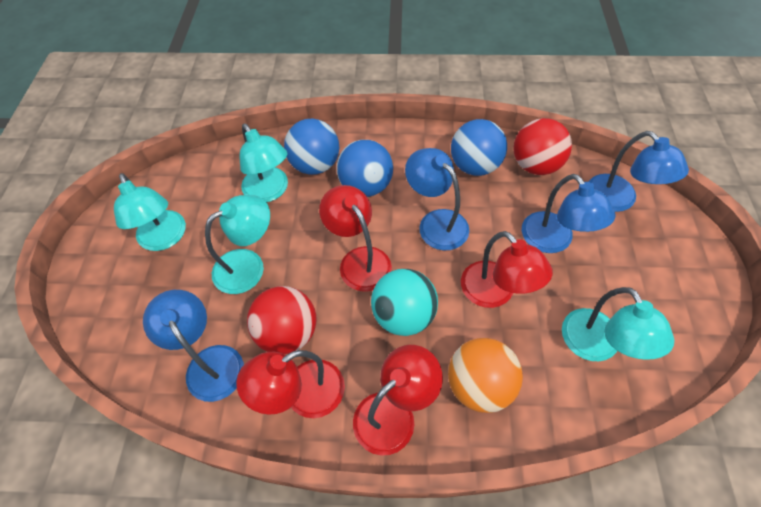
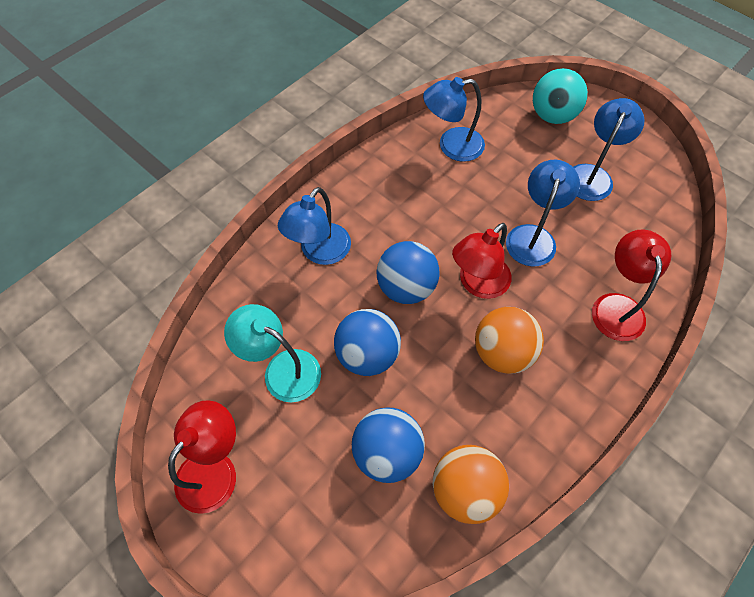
orange ball: 1 -> 2
red ball: 2 -> 0
red lamp: 4 -> 3
turquoise lamp: 4 -> 1

